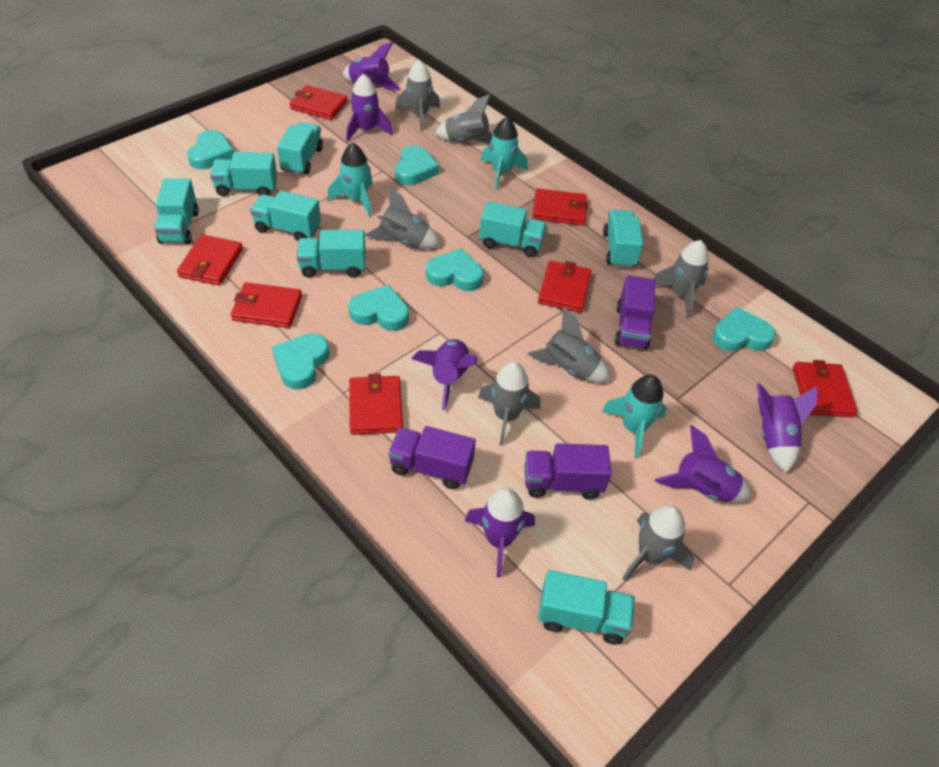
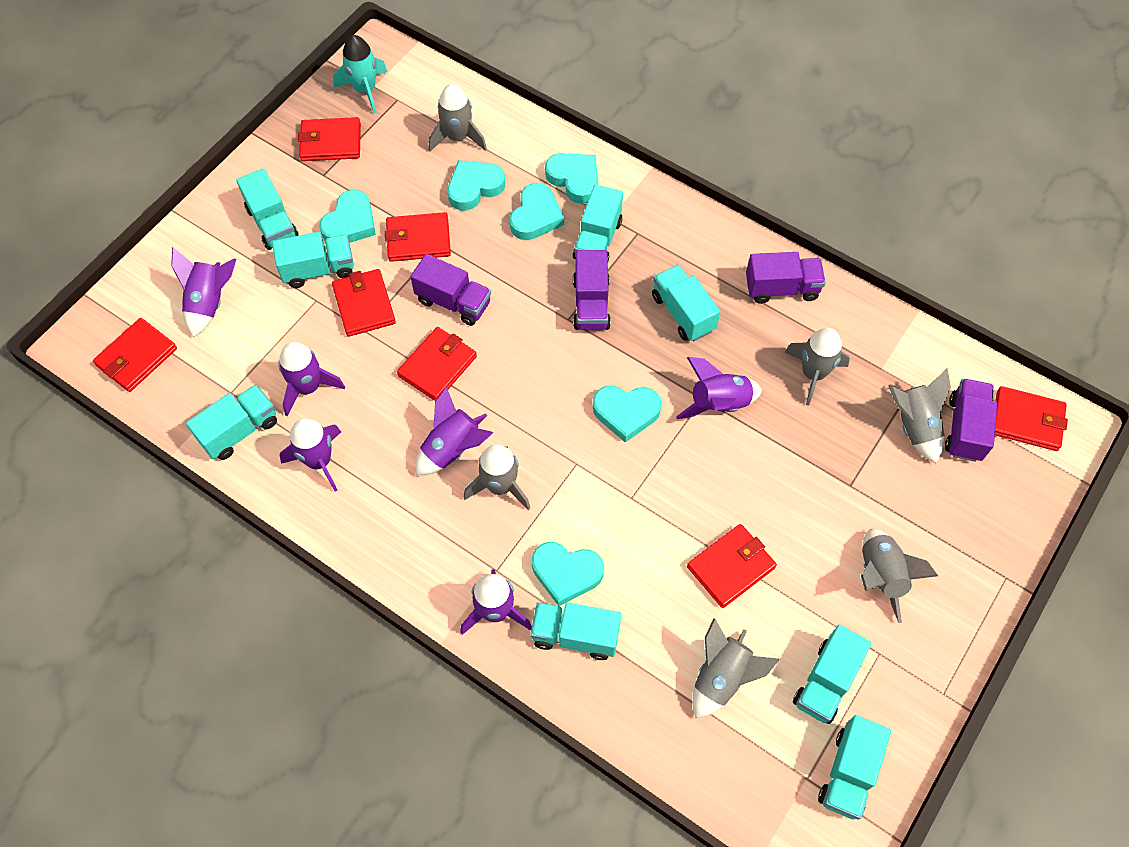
grey rocket: 7 -> 6
purple truck: 3 -> 4
turquoise rocket: 3 -> 1

